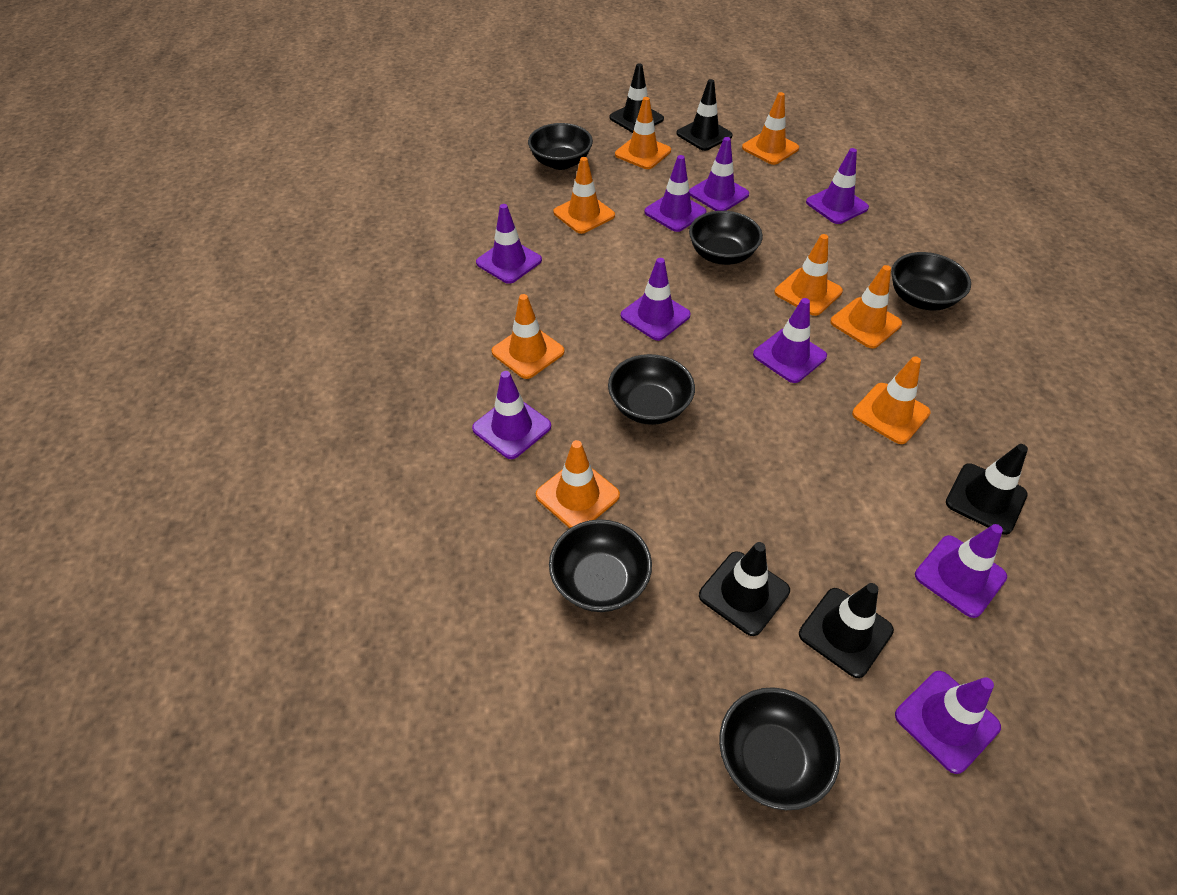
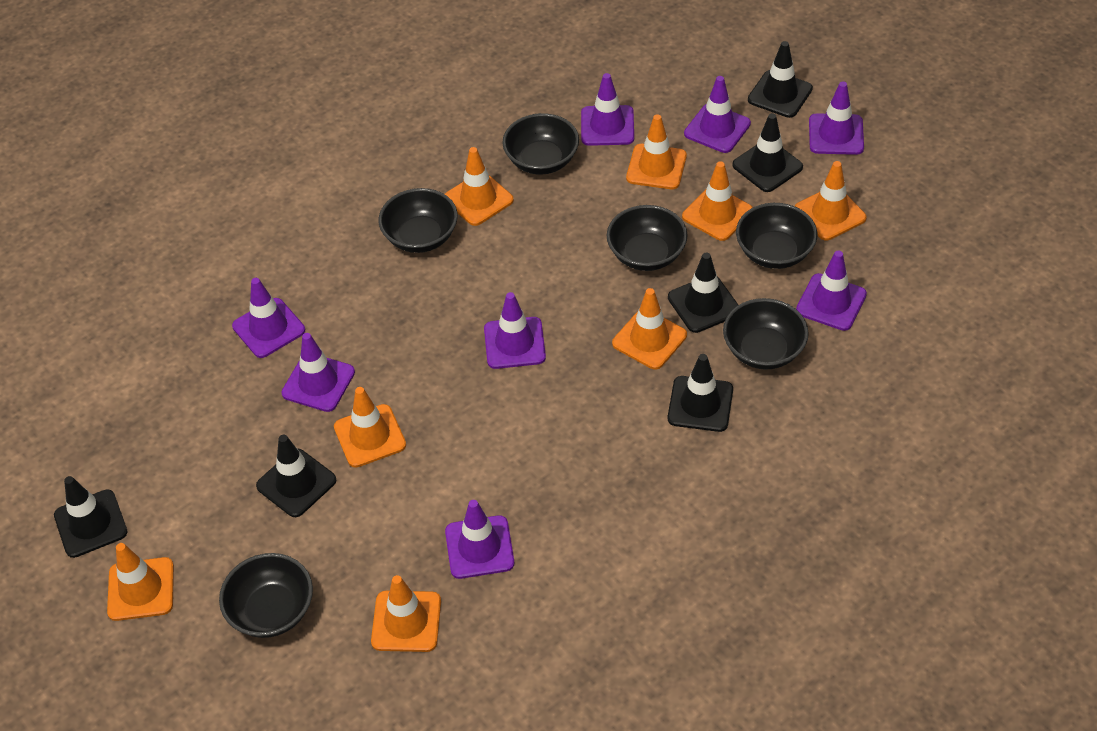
black traffic cone: 5 -> 6
purple traffic cone: 9 -> 8

